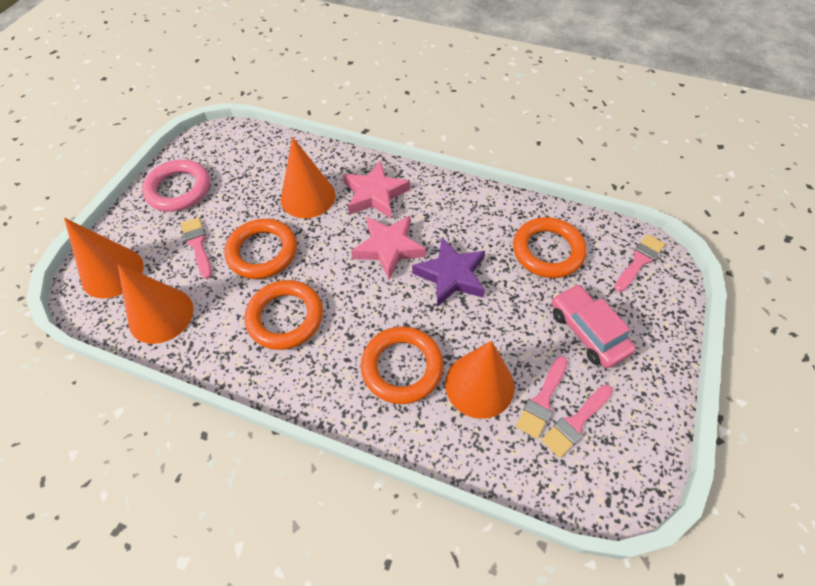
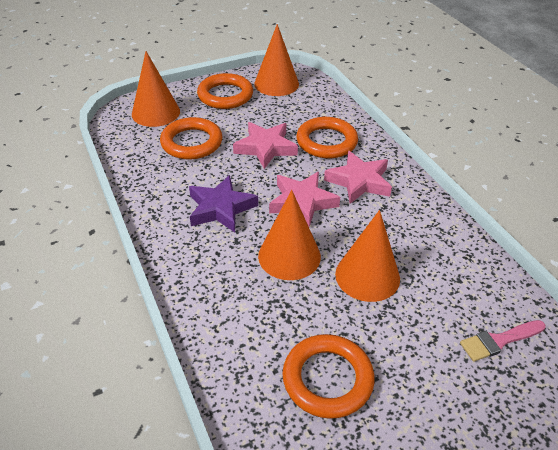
pink brush: 4 -> 1
pink car: 1 -> 0
pink ring: 1 -> 0
pink star: 2 -> 3

